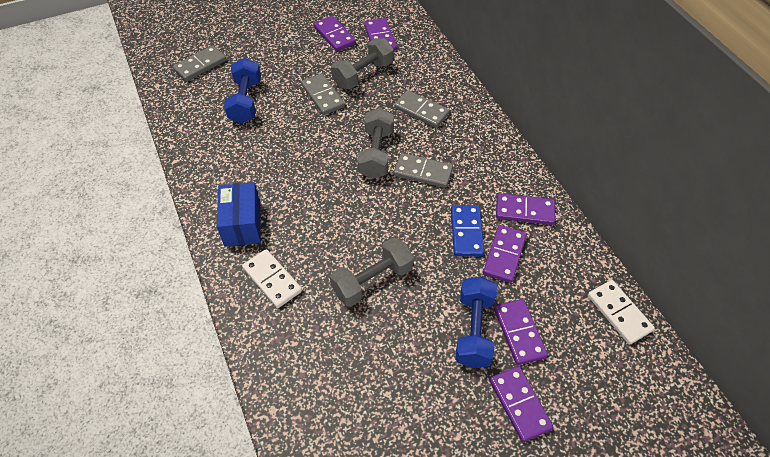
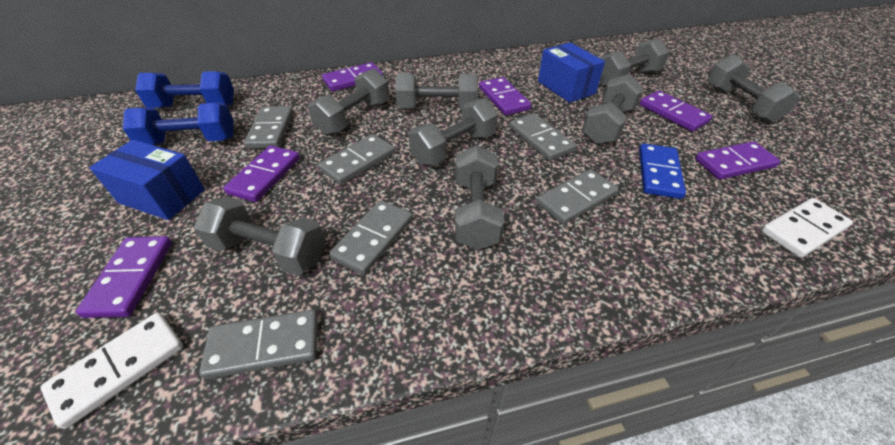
blue box: 1 -> 2
grey domino: 4 -> 6
grey dumbbell: 3 -> 8

